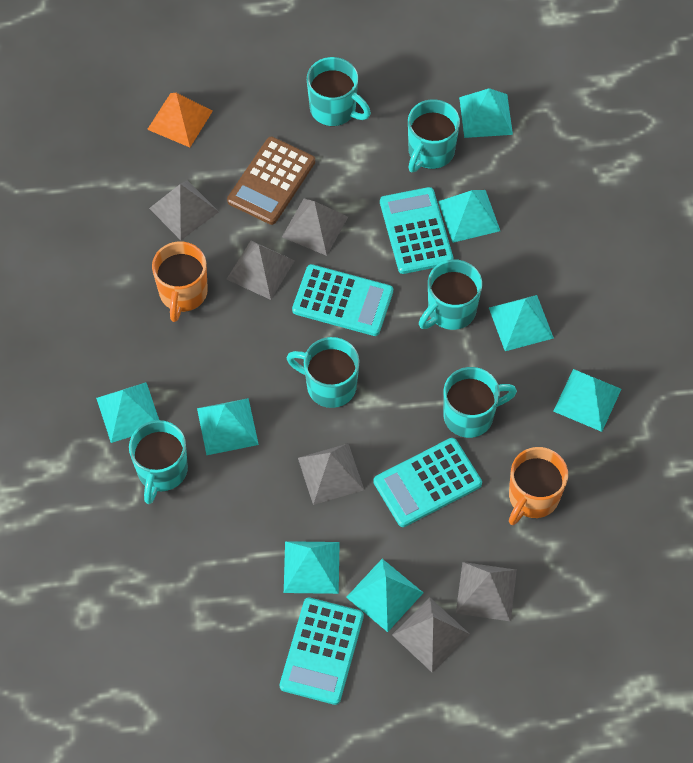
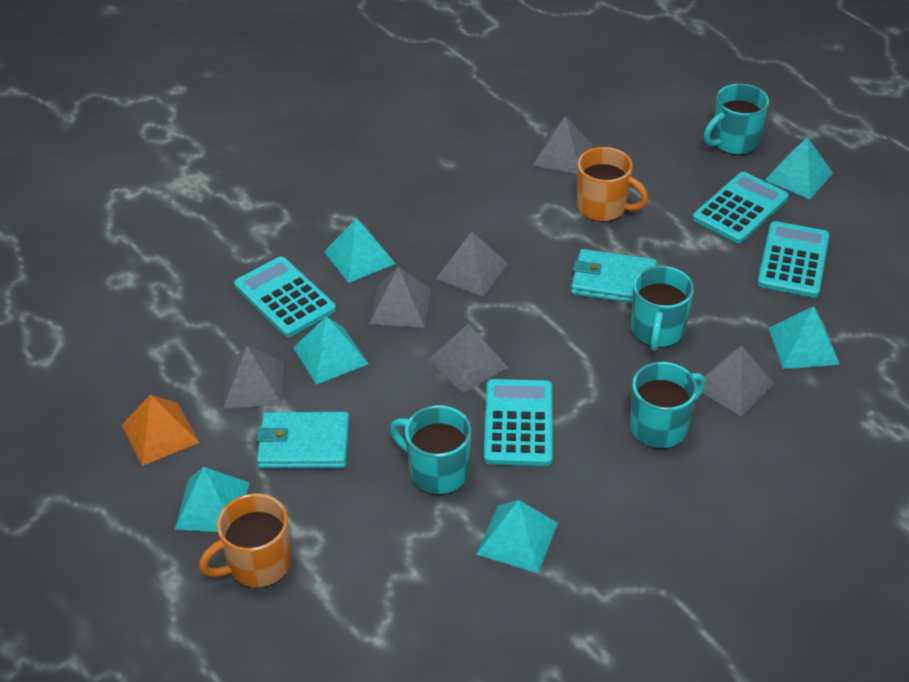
brown calculator: 1 -> 0
turquoise mug: 6 -> 4
turquoise pyramid: 8 -> 6
turquoise wallet: 0 -> 2

